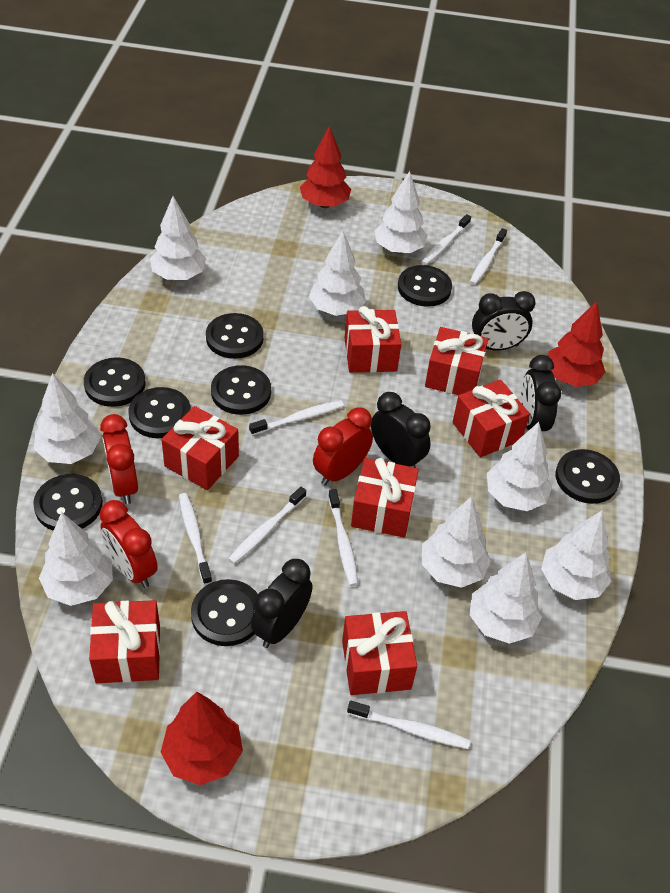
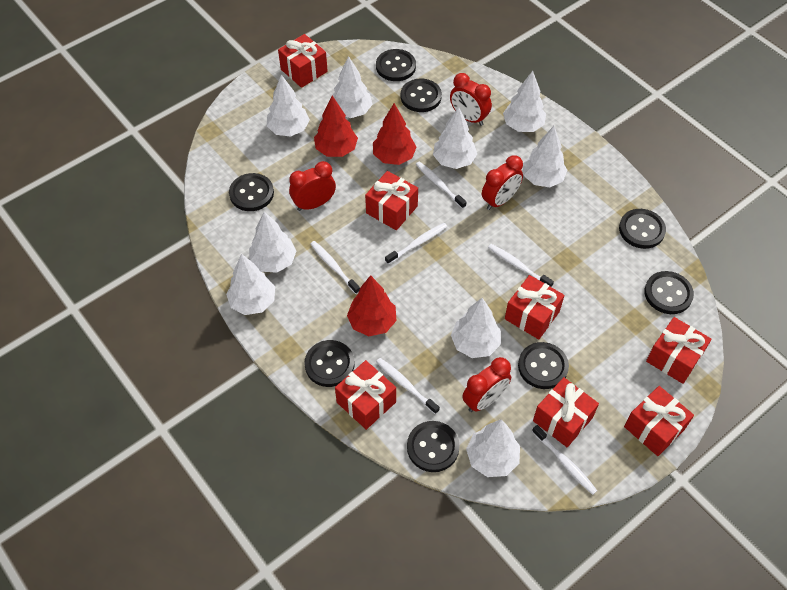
black clock: 4 -> 0
red clock: 3 -> 4
white toothbrush: 7 -> 6

